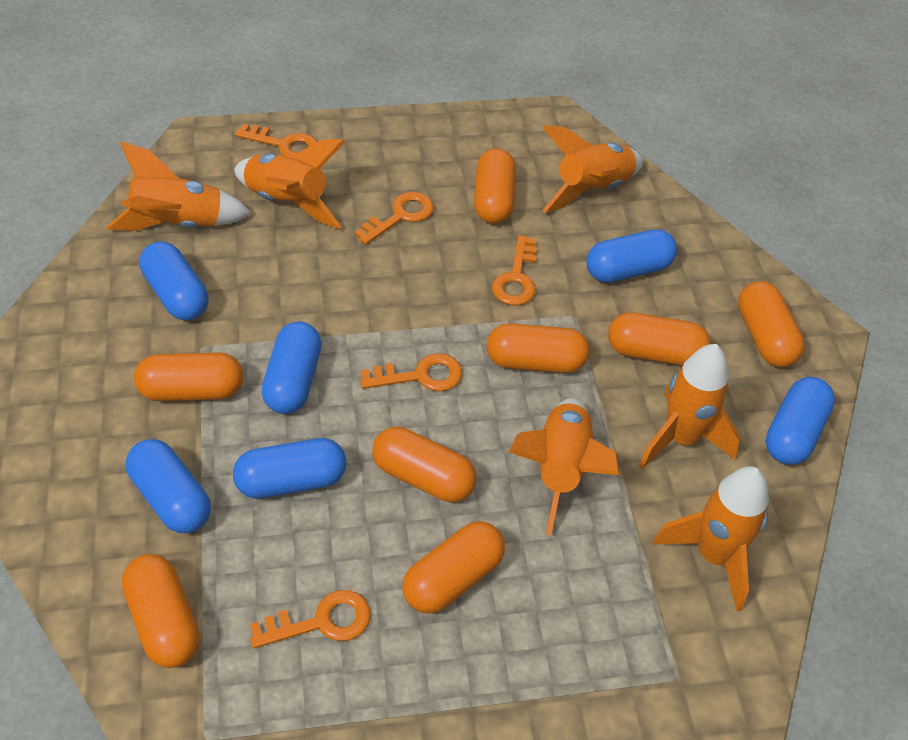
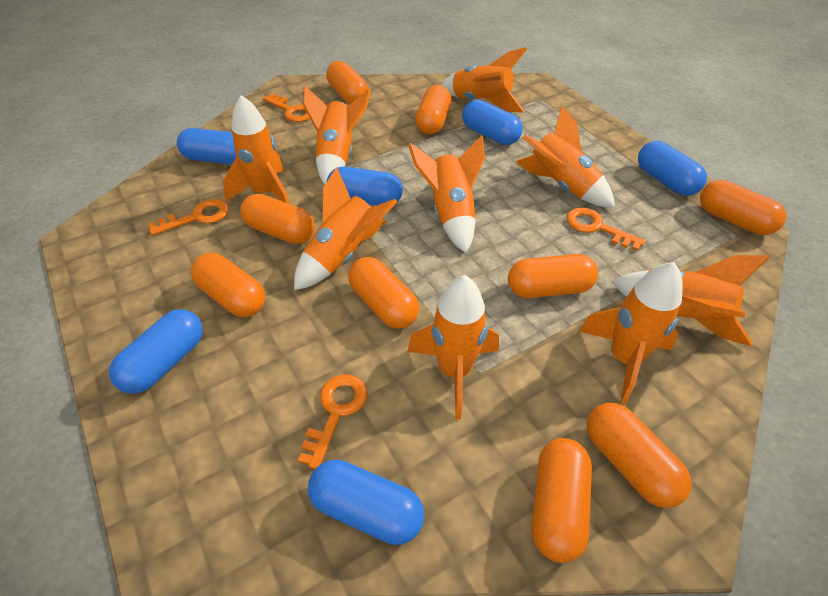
orange capsule: 8 -> 9
orange key: 5 -> 4
orange rocket: 6 -> 9

